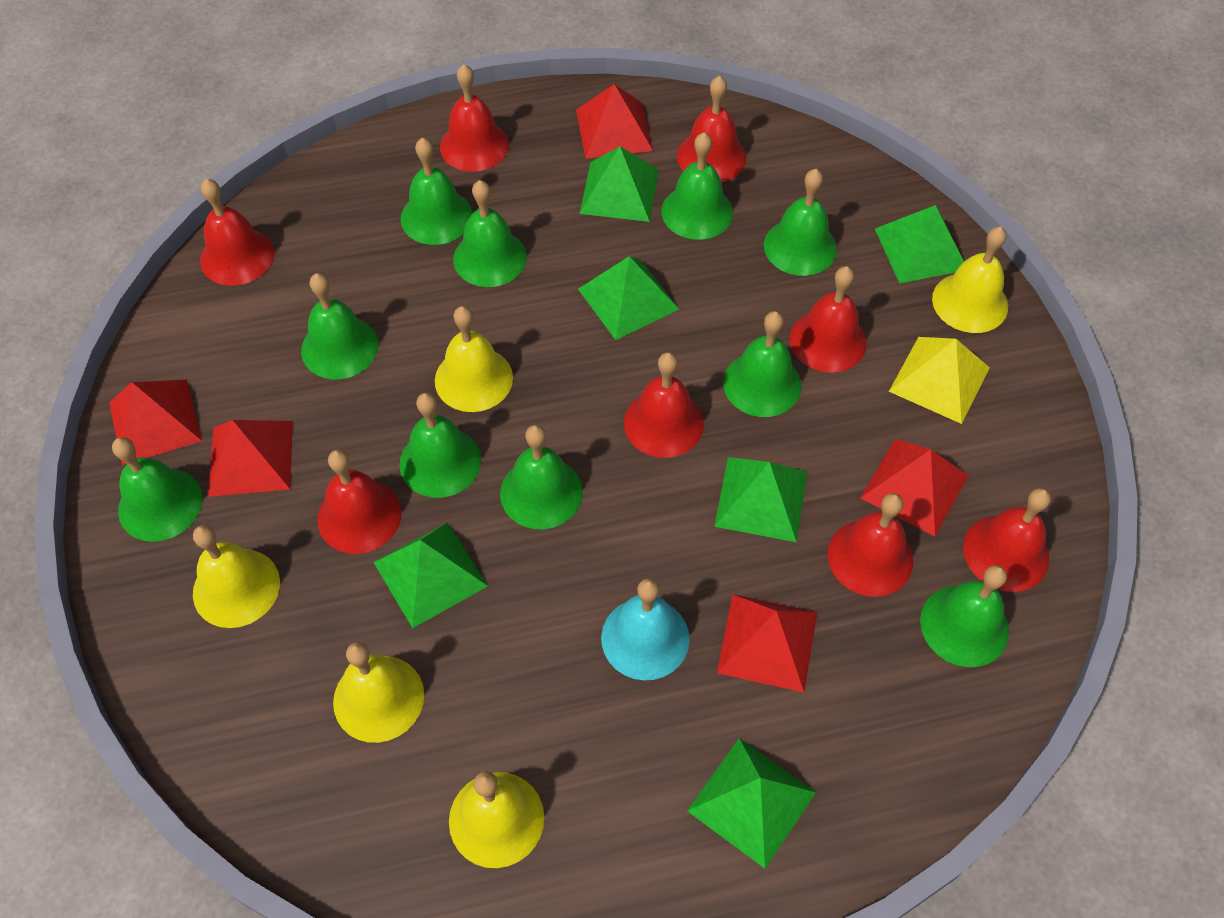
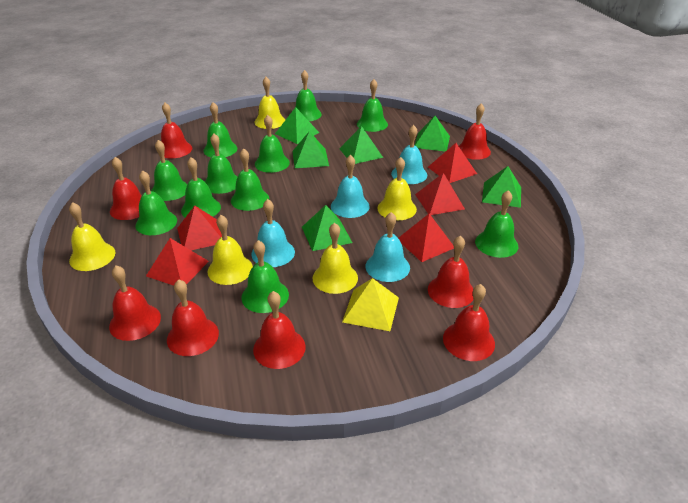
green bell: 10 -> 11
turquoise bell: 1 -> 4

